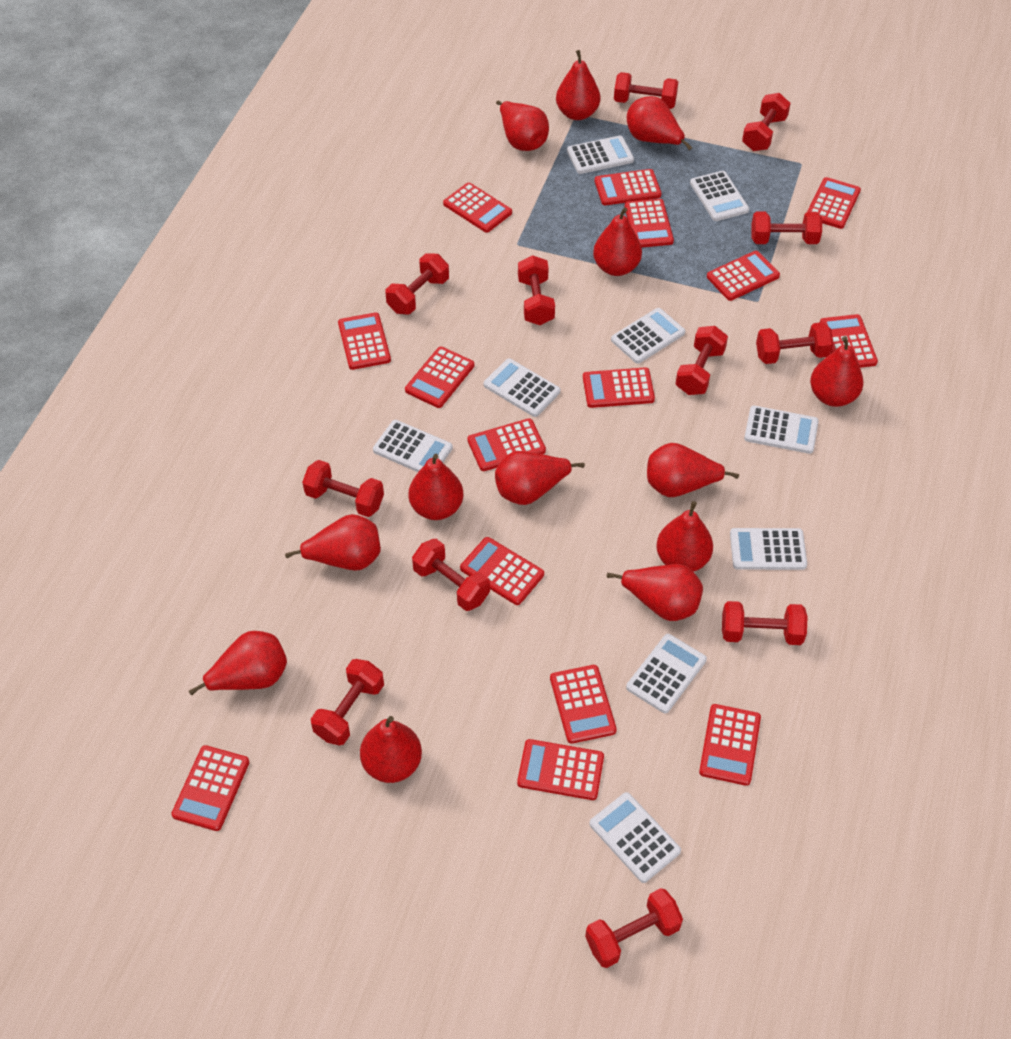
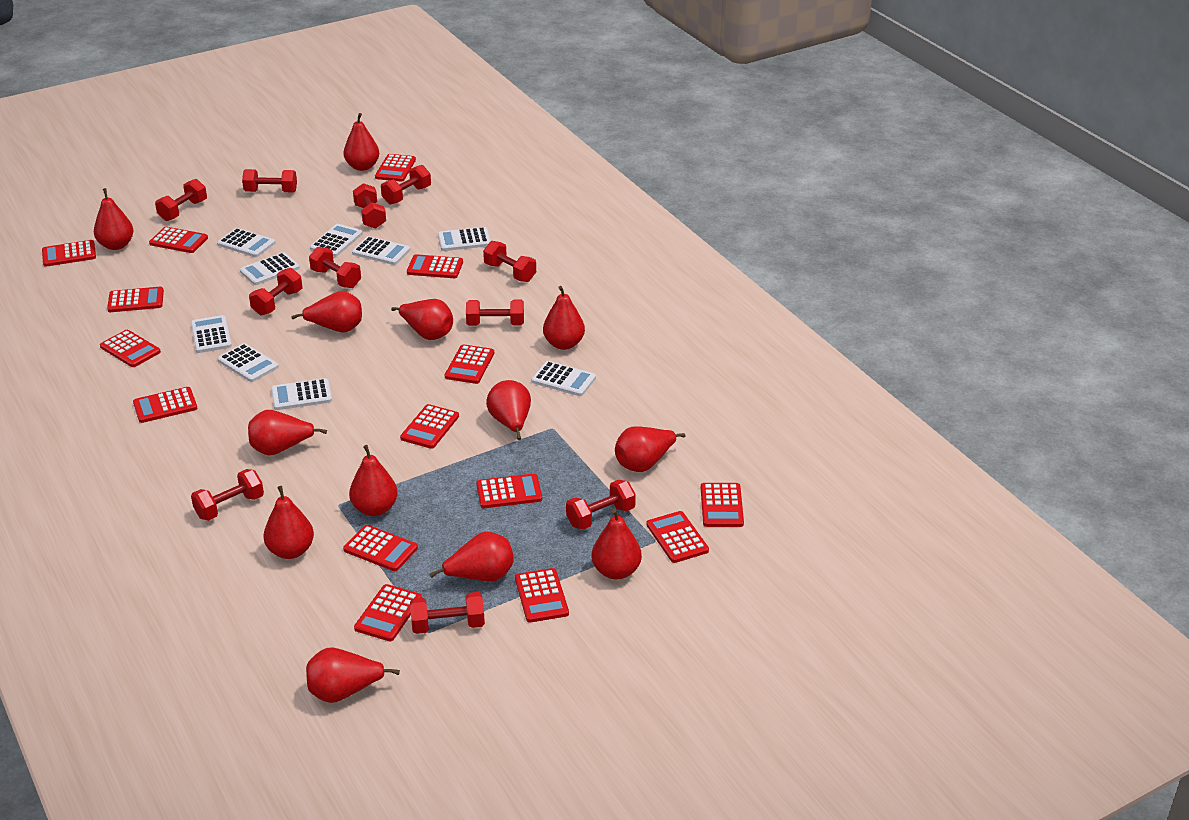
red dumbbell: 12 -> 11

